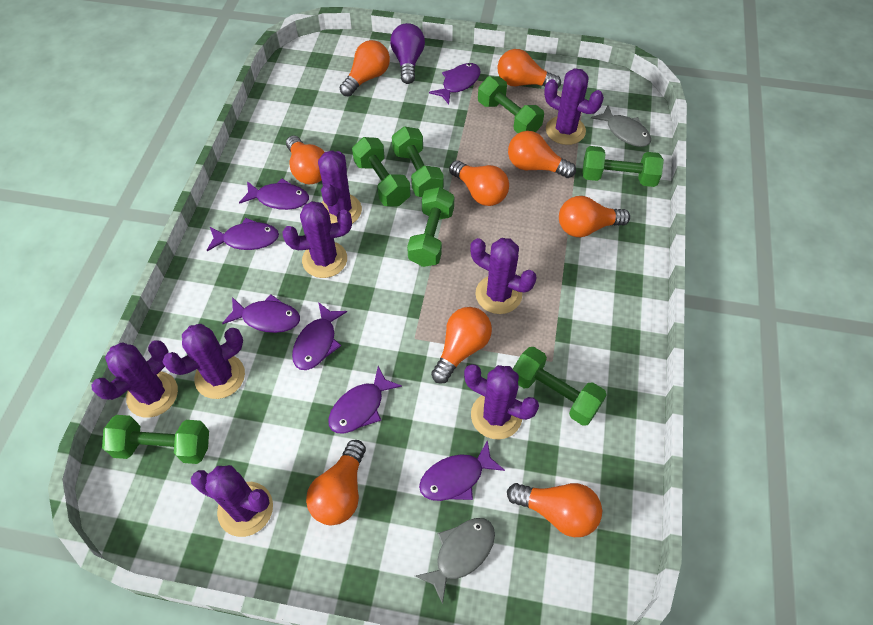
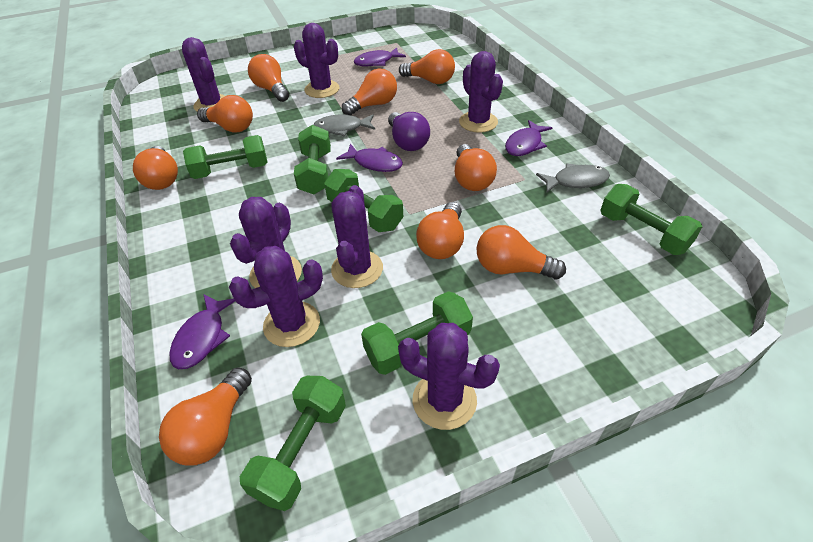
green dumbbell: 7 -> 6
purple cactus: 8 -> 7
purple fish: 7 -> 4

